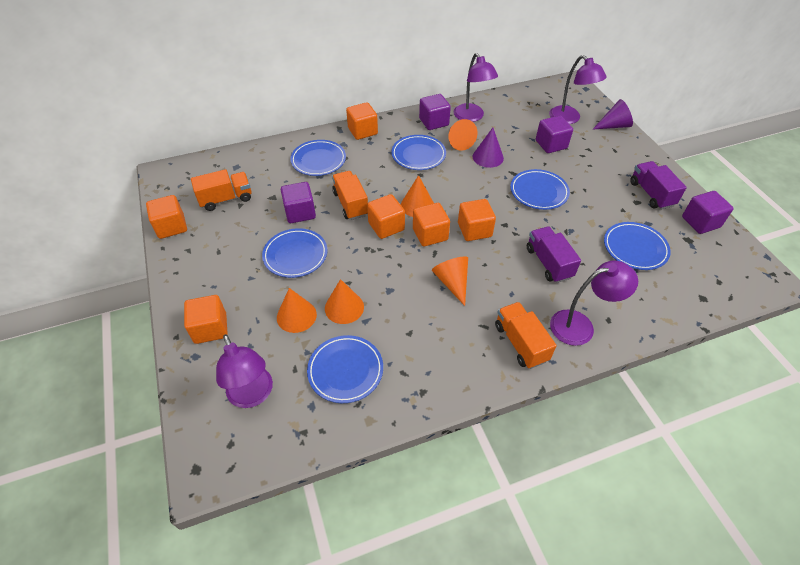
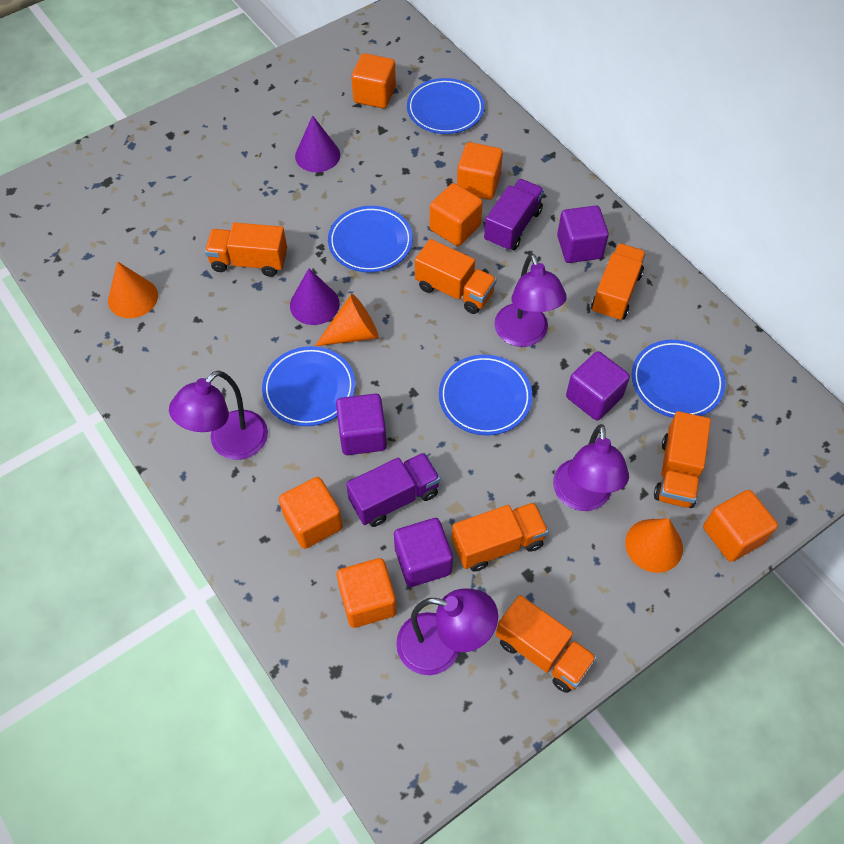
blue plate: 6 -> 5
orange cone: 5 -> 3
orange truck: 3 -> 6

